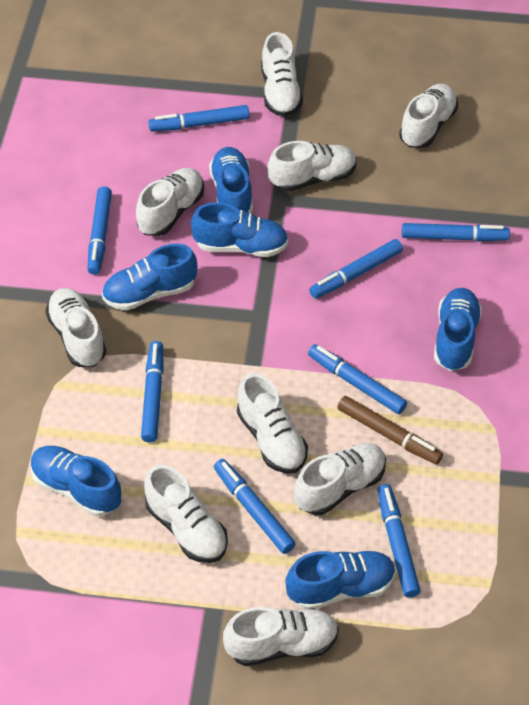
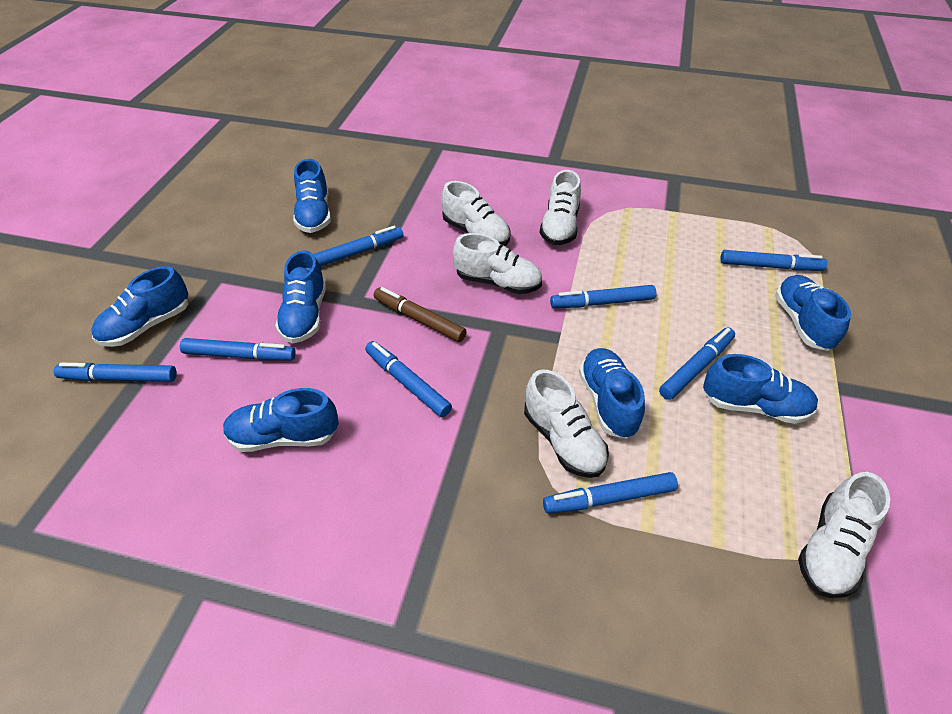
blue shoe: 6 -> 7
white shoe: 9 -> 5

